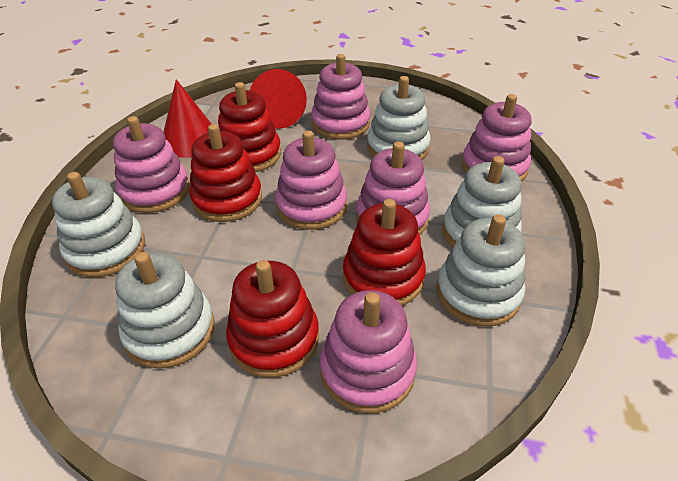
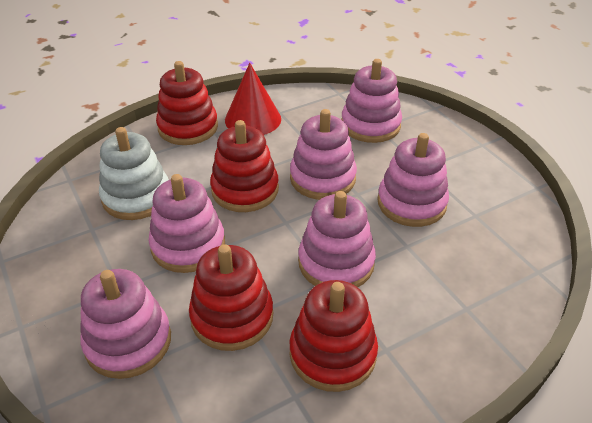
red cone: 2 -> 1
white stacking toy: 5 -> 1

